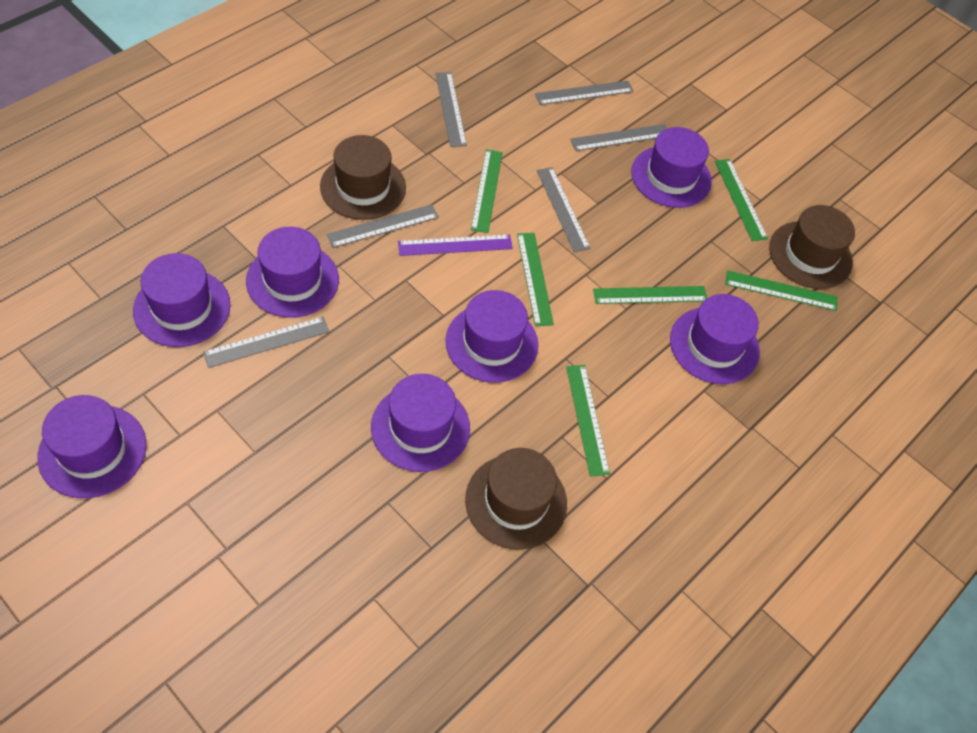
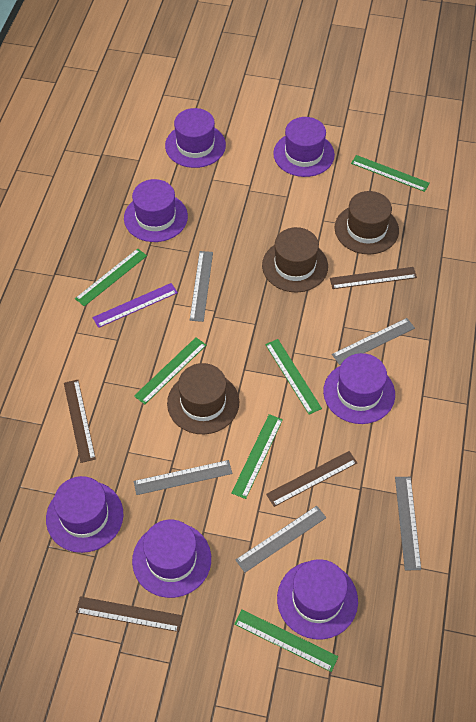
brown ruler: 0 -> 4
grey ruler: 6 -> 5

